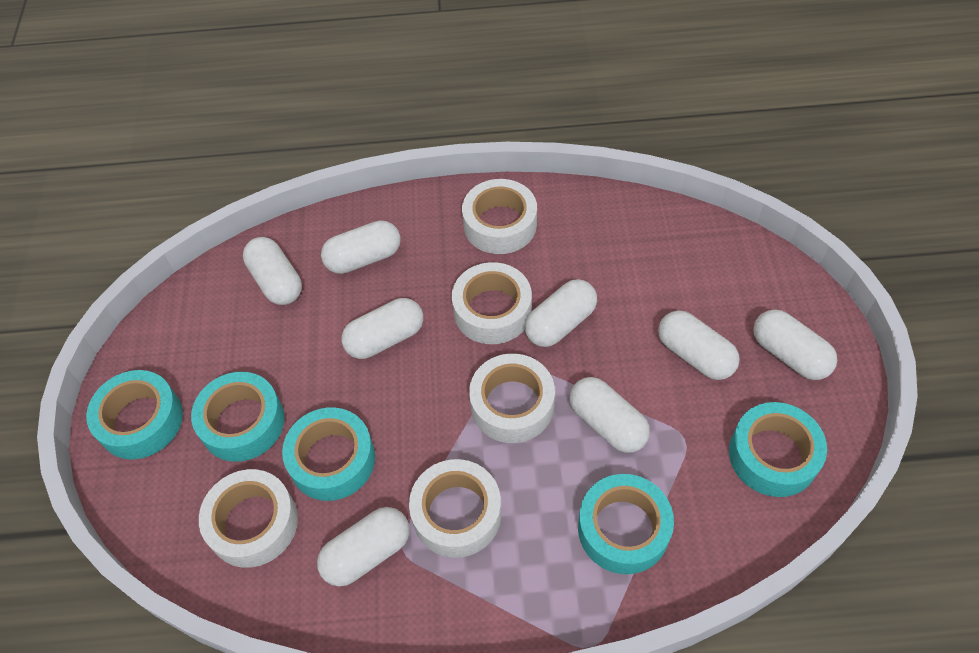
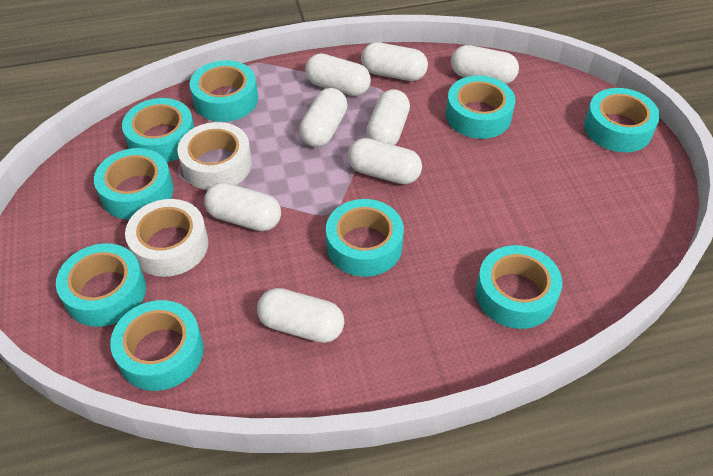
turquoise tape: 5 -> 9
white tape: 5 -> 2

